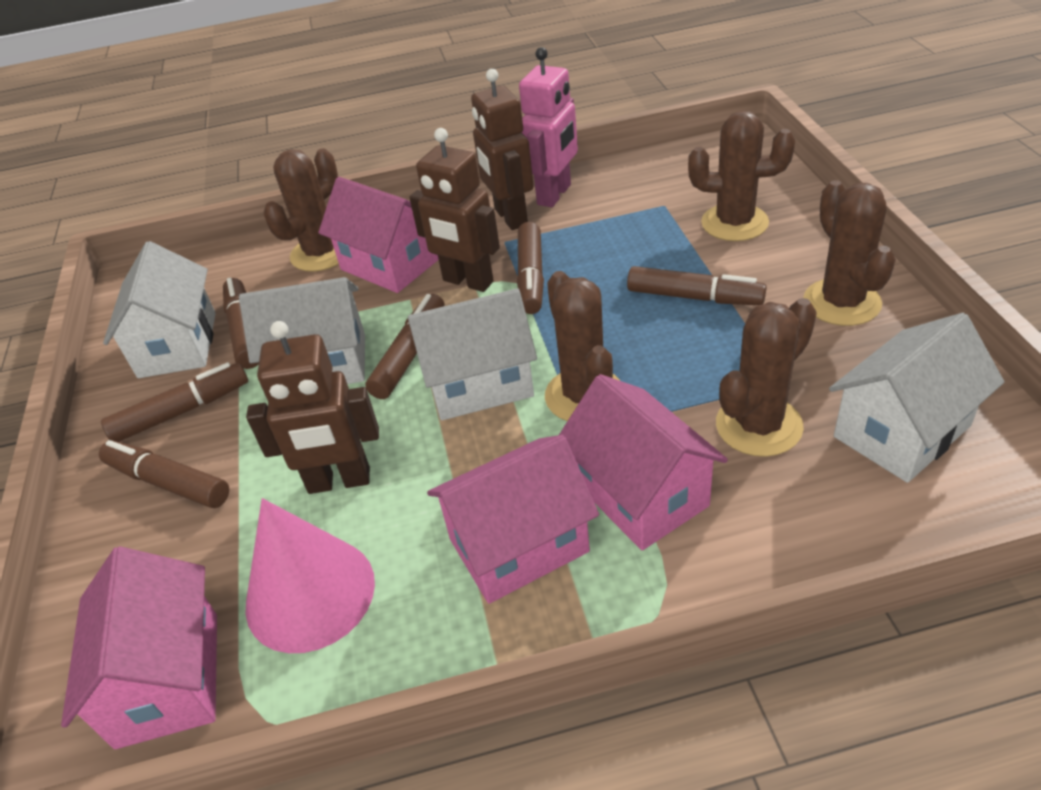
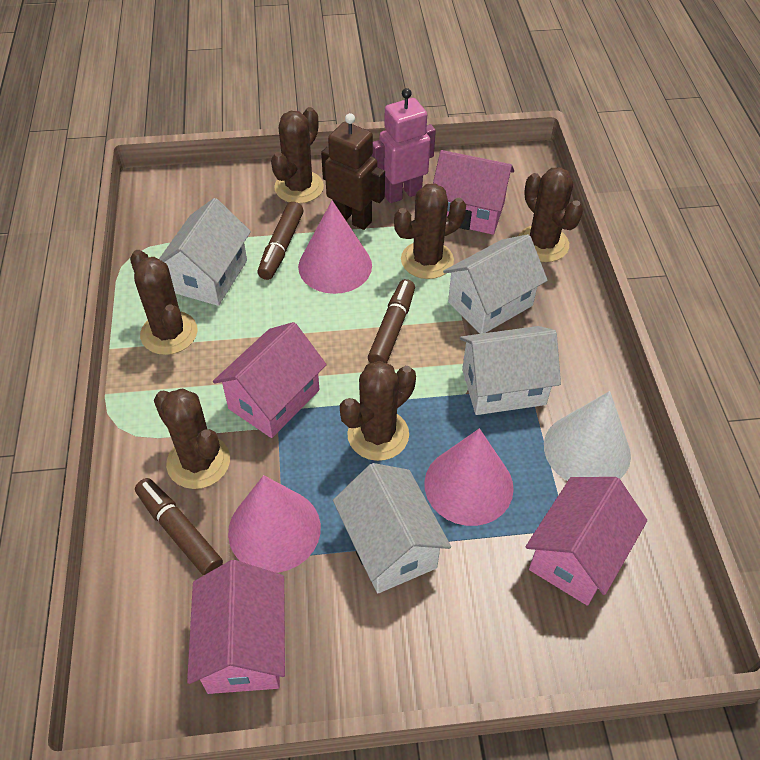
brown cactus: 5 -> 6
brown marker: 6 -> 3
brown robot: 3 -> 1
pink cone: 1 -> 3
white cone: 0 -> 1

